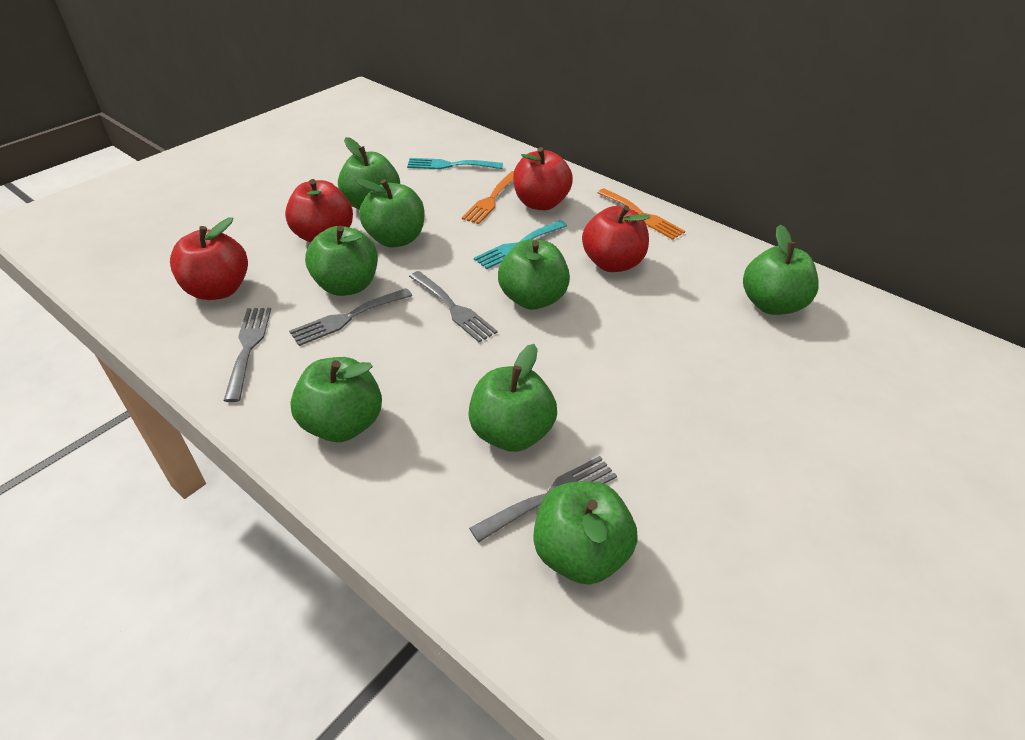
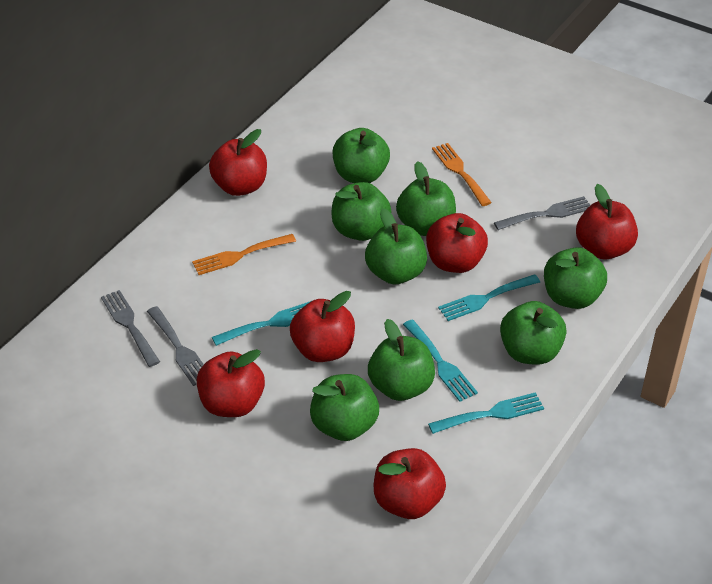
grey fork: 4 -> 3
red apple: 4 -> 6
turquoise fork: 2 -> 4

